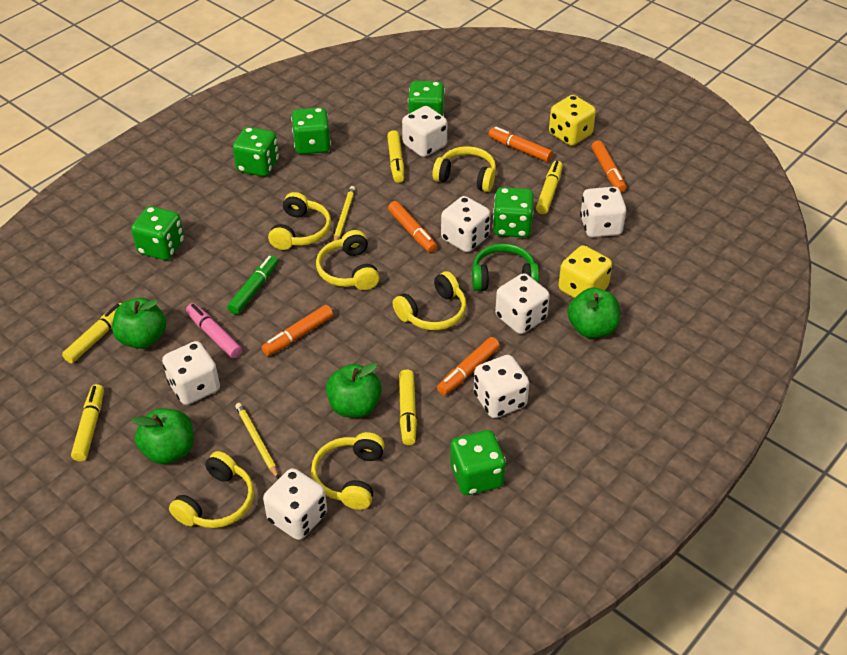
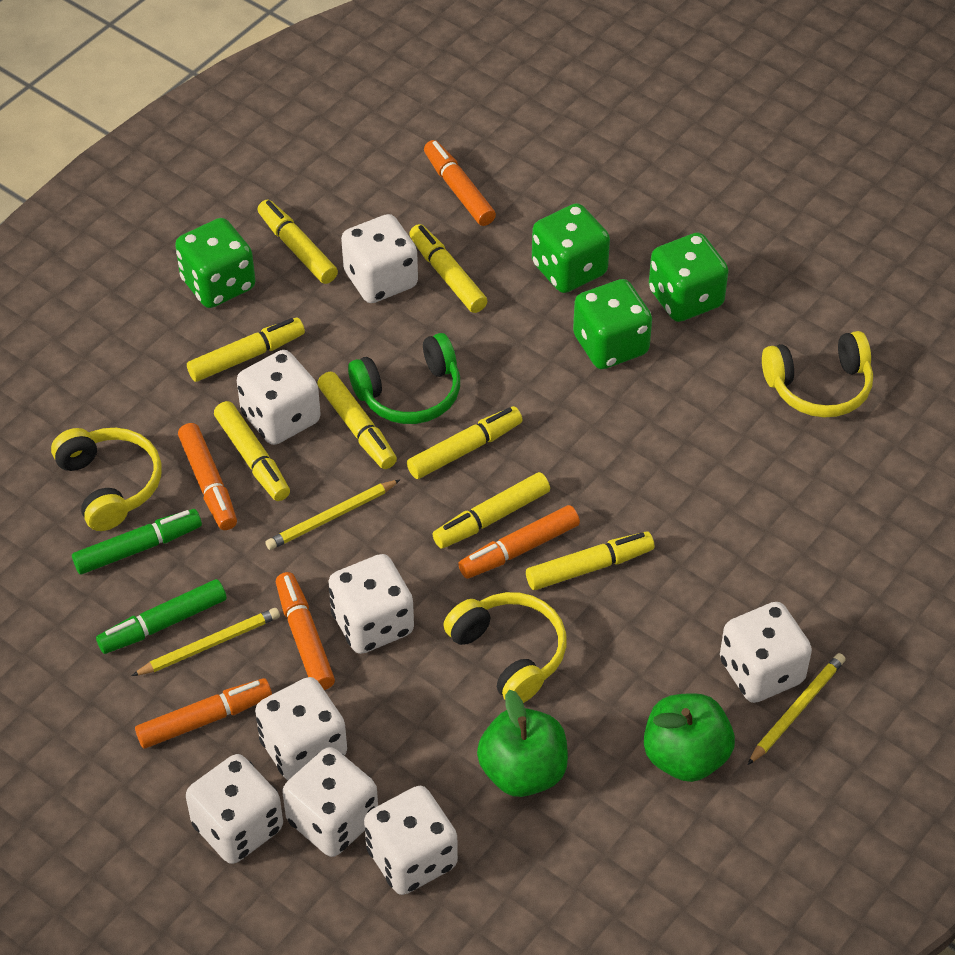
green apple: 4 -> 2
green dice: 6 -> 4
green marker: 1 -> 2
pink marker: 1 -> 0
white dice: 7 -> 8
yellow dice: 2 -> 0
yellow headphones: 6 -> 3
yellow marker: 5 -> 8
yellow pencil: 2 -> 3

